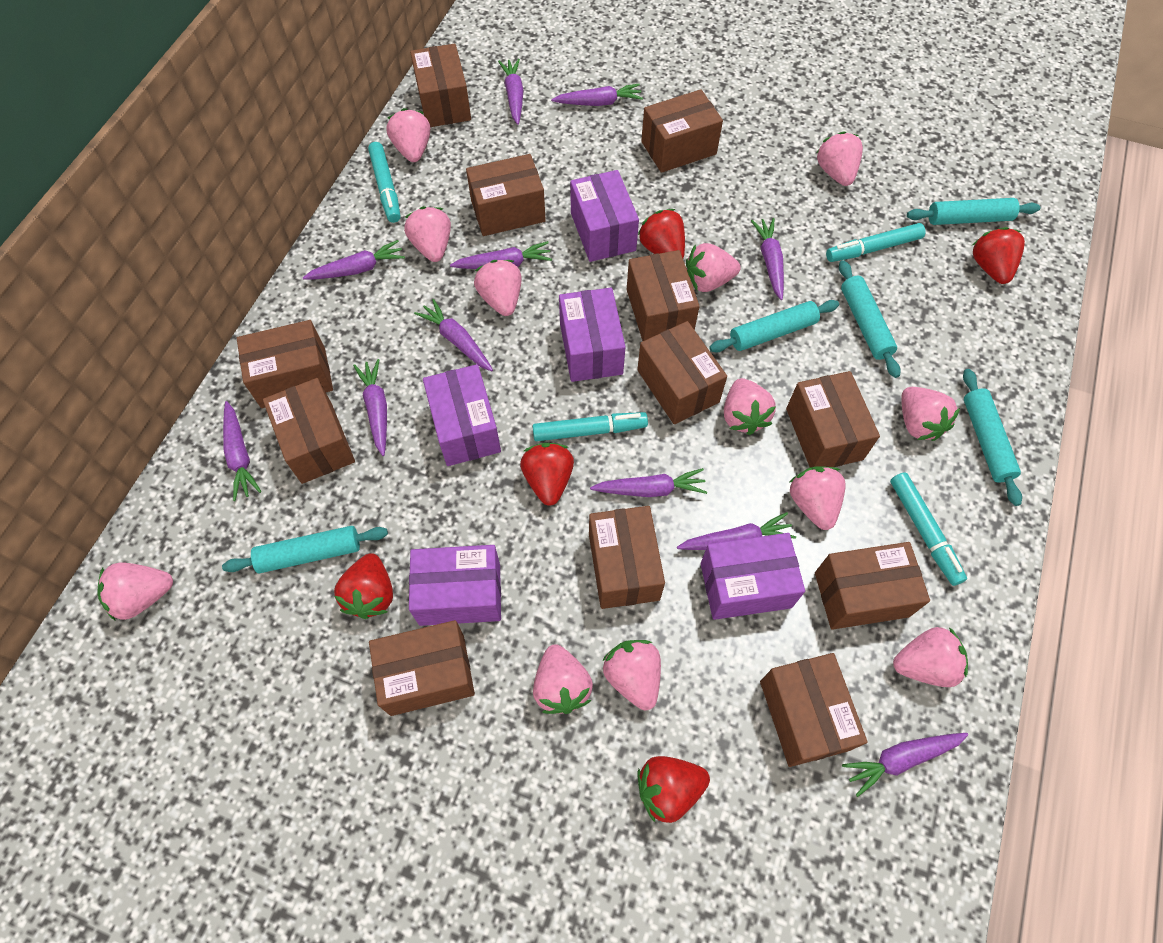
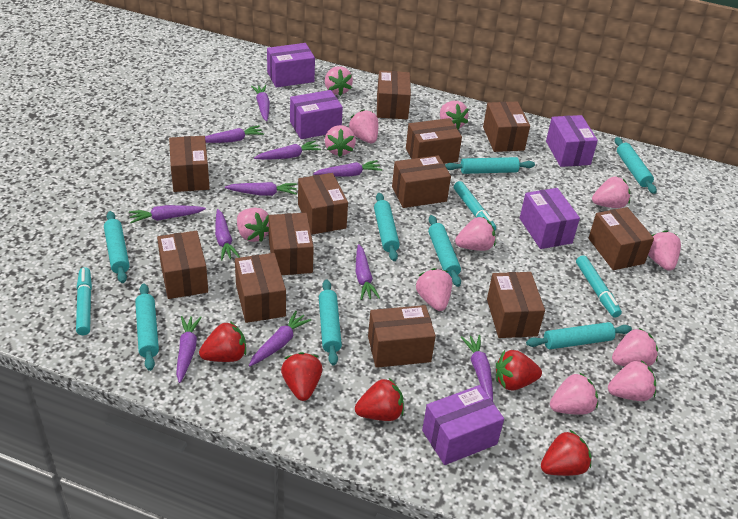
turquoise marker: 4 -> 3
turquoise rolling pin: 5 -> 8

